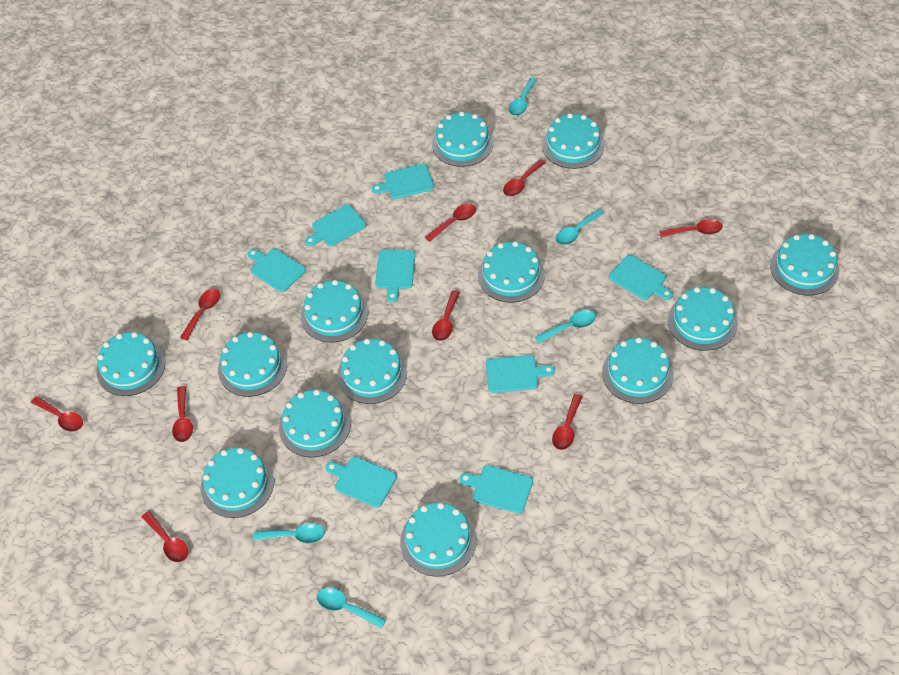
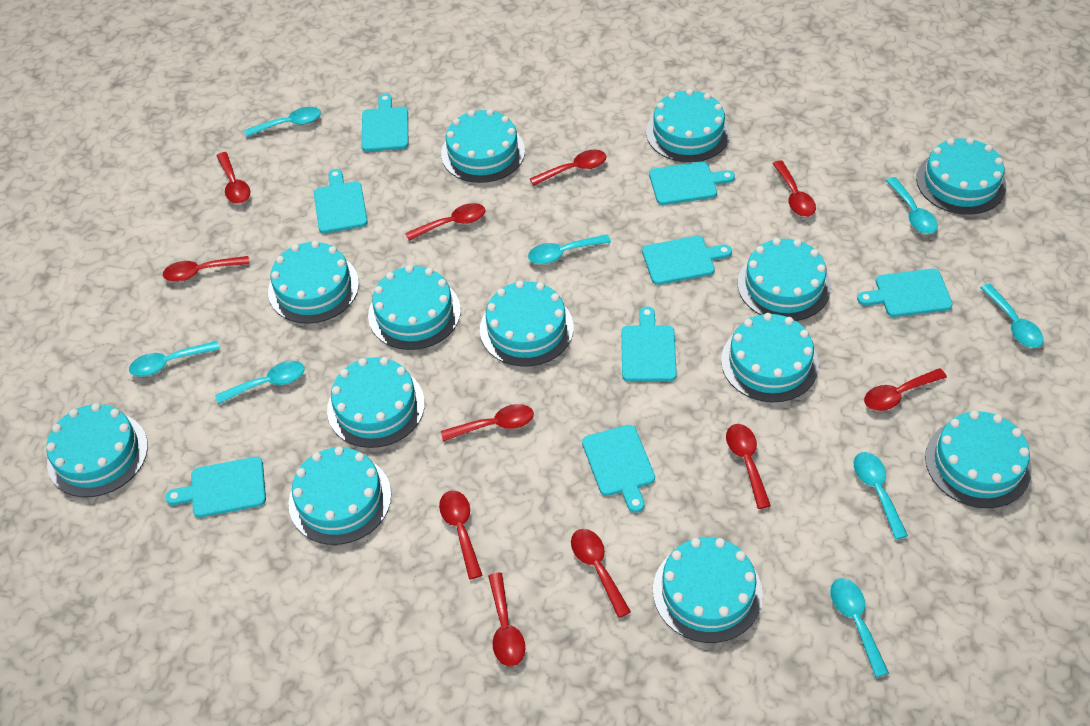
red spoon: 9 -> 11
turquoise spoon: 5 -> 8

